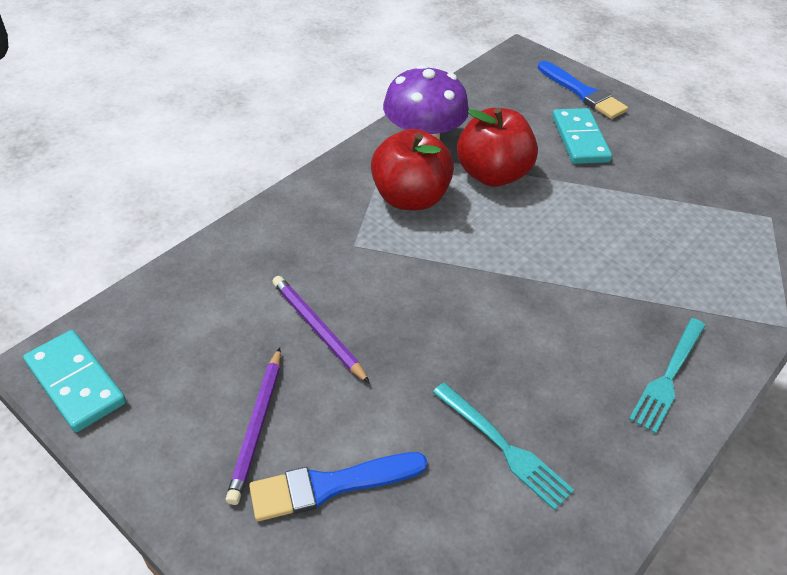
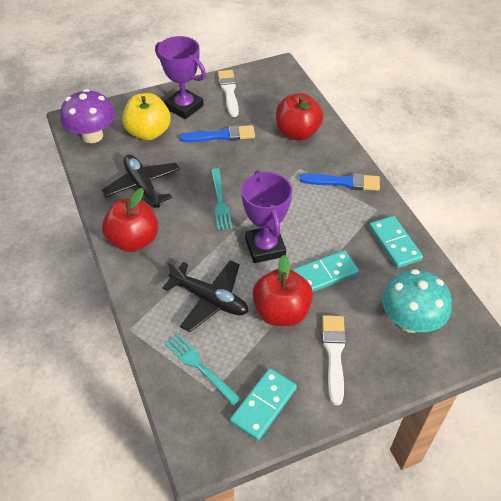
black plane: 0 -> 2
purple pencil: 2 -> 0
purple trophy: 0 -> 2
red apple: 2 -> 3
turquoise domino: 2 -> 3
turquoise mushroom: 0 -> 1
white brush: 0 -> 2
yellow apple: 0 -> 1

